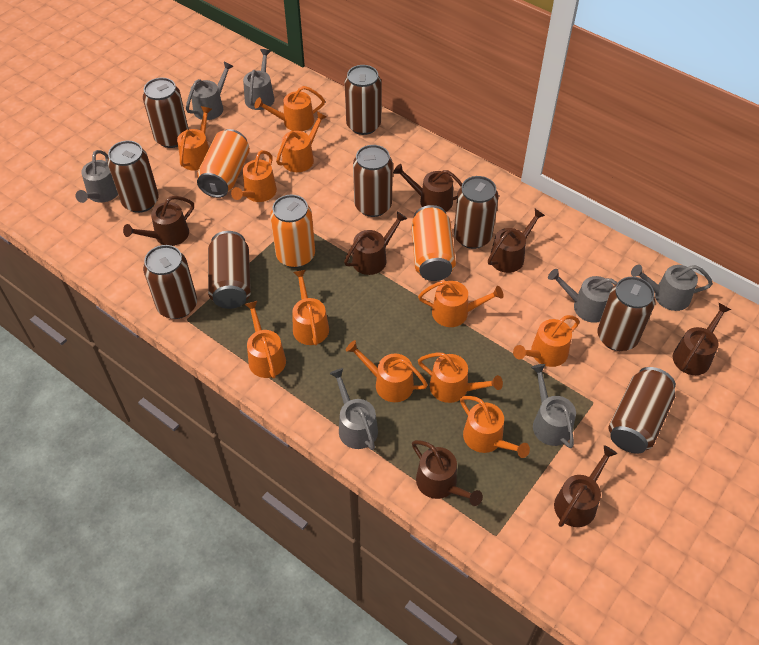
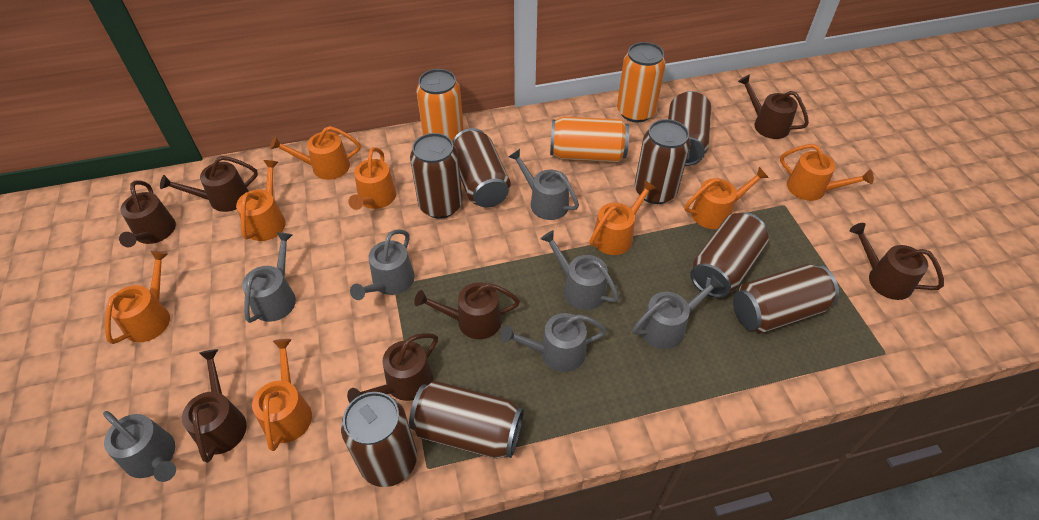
brown can: 9 -> 8
orange watering can: 11 -> 8

